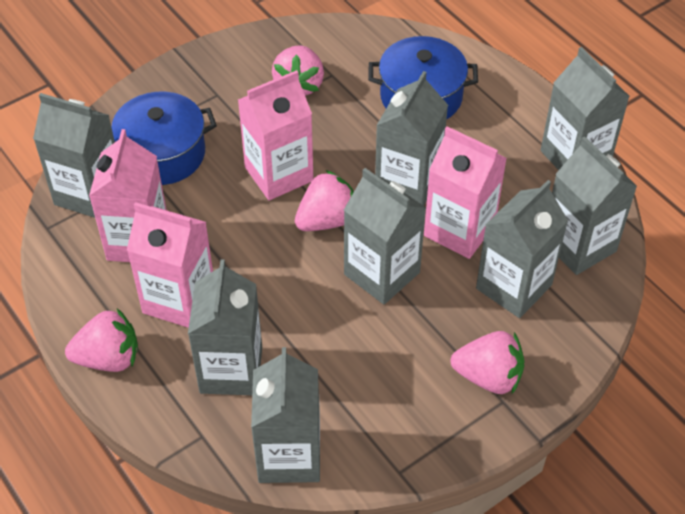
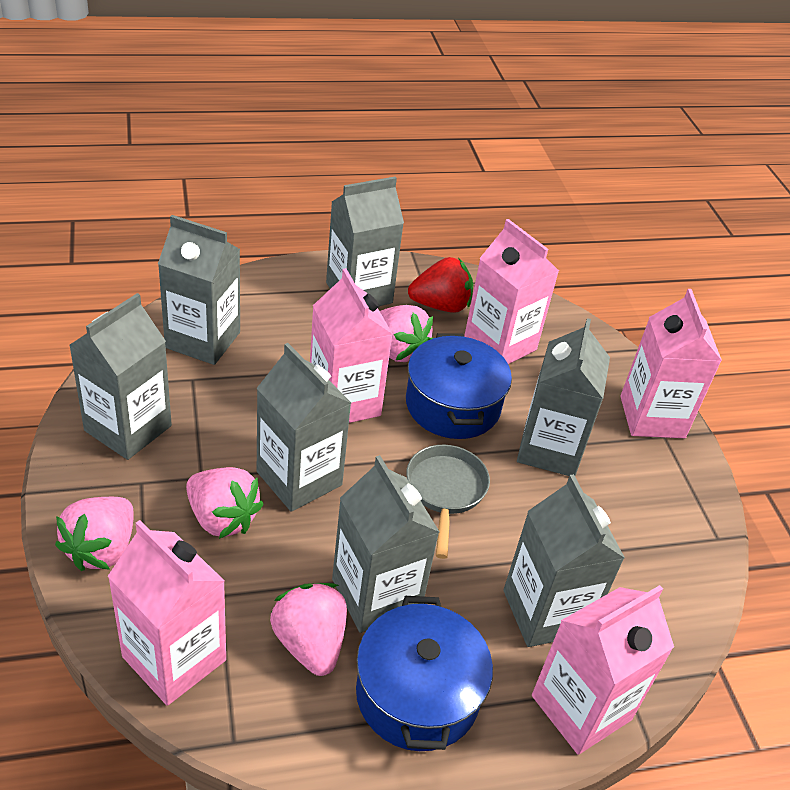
grey carton: 8 -> 7
grey pan: 0 -> 1
pink carton: 4 -> 5
red strawberry: 0 -> 1

